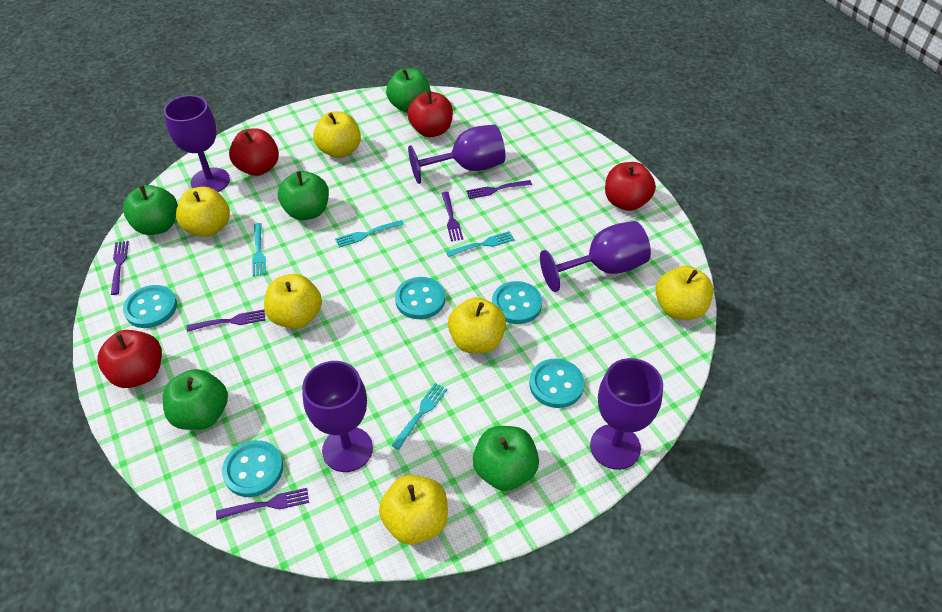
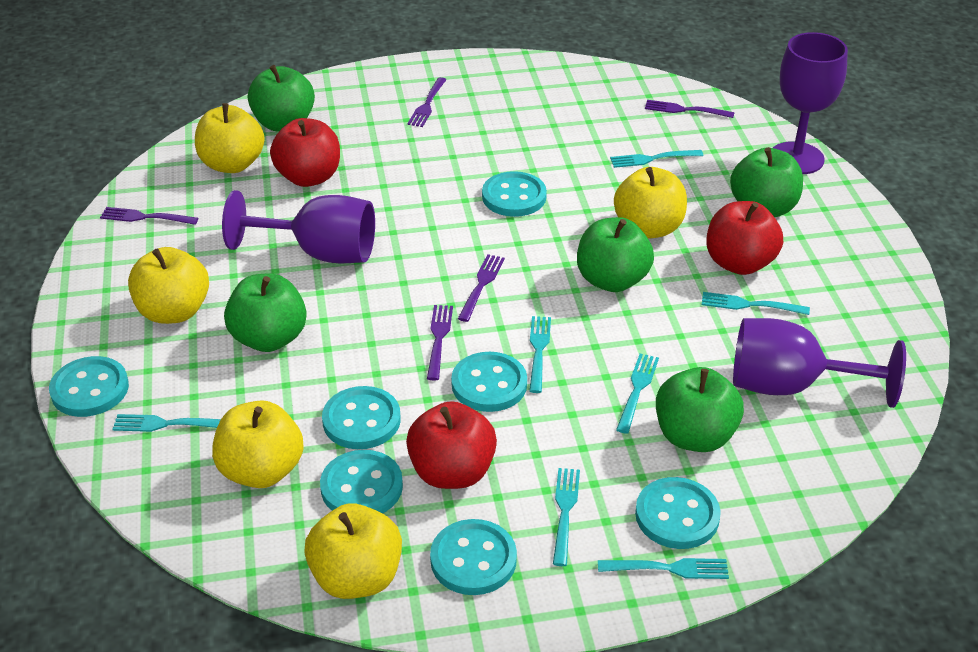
purple goblet: 5 -> 3
red apple: 4 -> 3
turquoise button: 5 -> 7
turquoise fork: 4 -> 7
yellow apple: 6 -> 5

